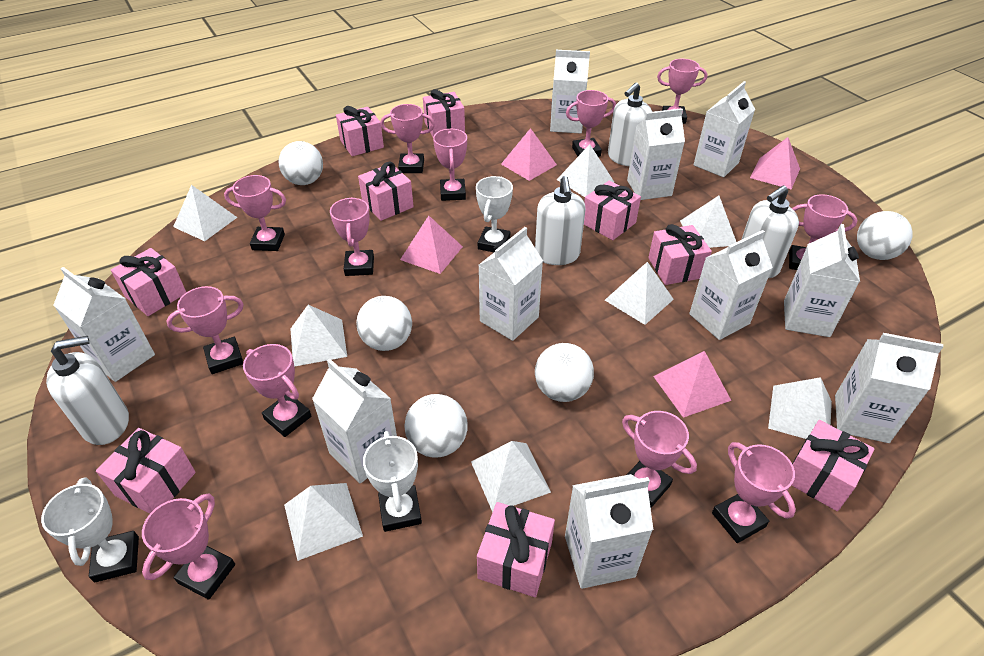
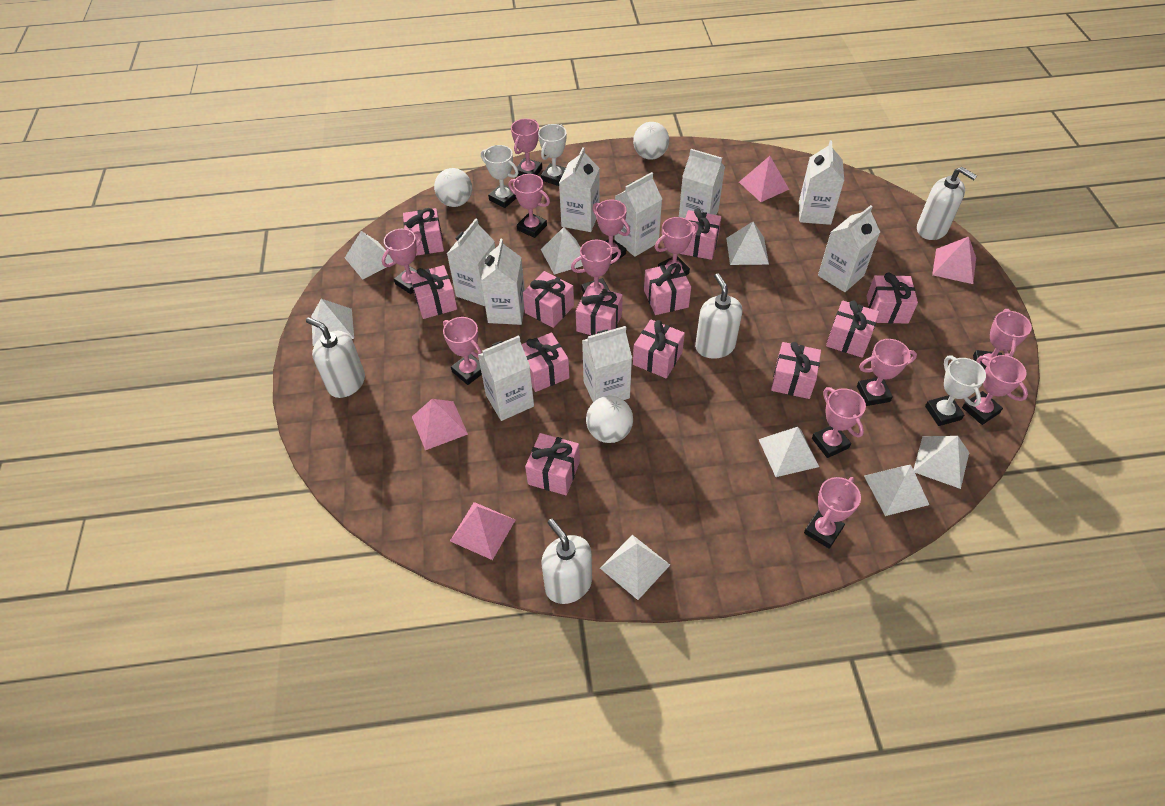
pink gift: 9 -> 12
white ball: 5 -> 3
white carton: 10 -> 9

